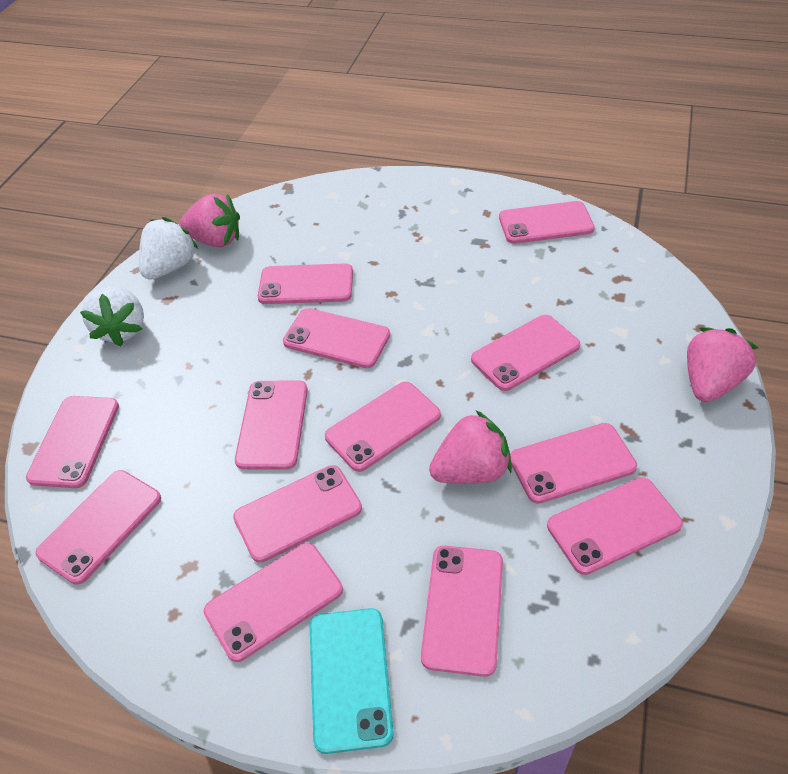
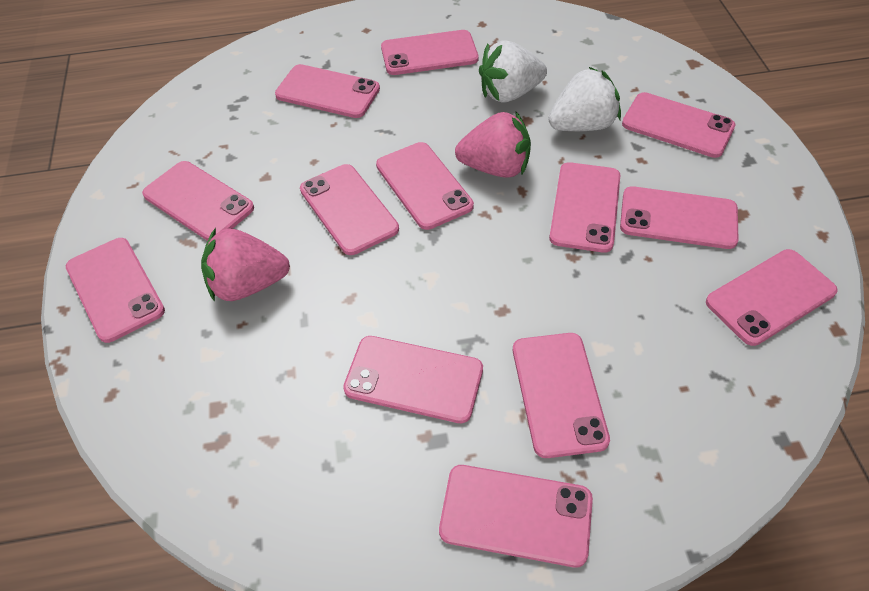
pink strawberry: 3 -> 2
turquoise phone: 1 -> 0

